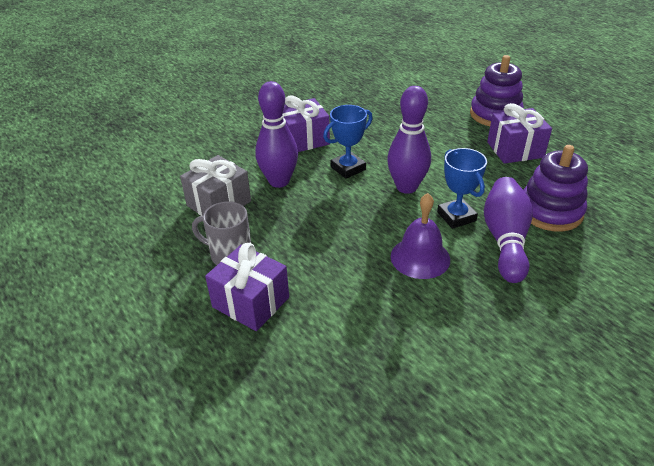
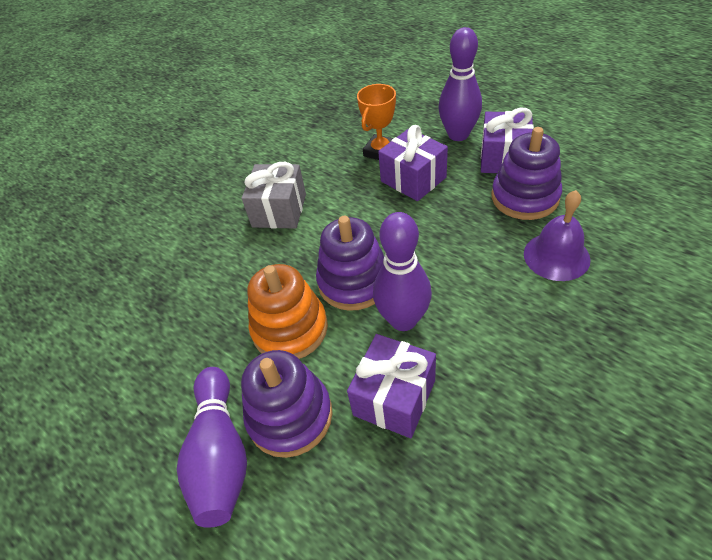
blue trophy: 2 -> 0
grey mug: 1 -> 0
orange stacking toy: 0 -> 1
orange trophy: 0 -> 1
purple stacking toy: 2 -> 3

